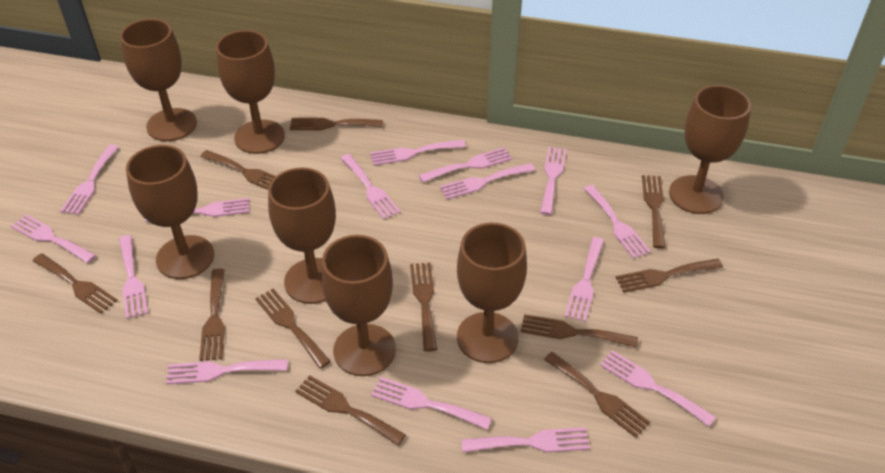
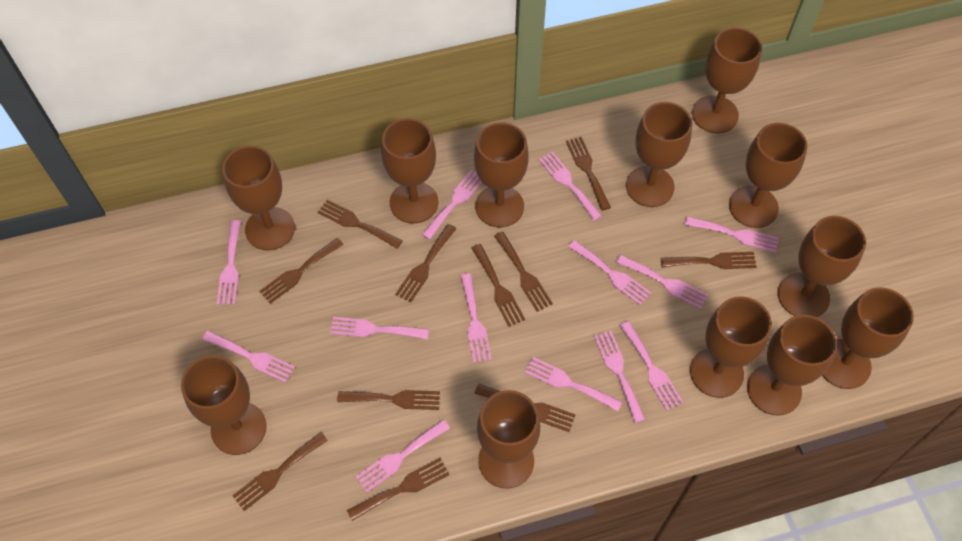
brown goblet: 7 -> 12
pink fork: 15 -> 13

